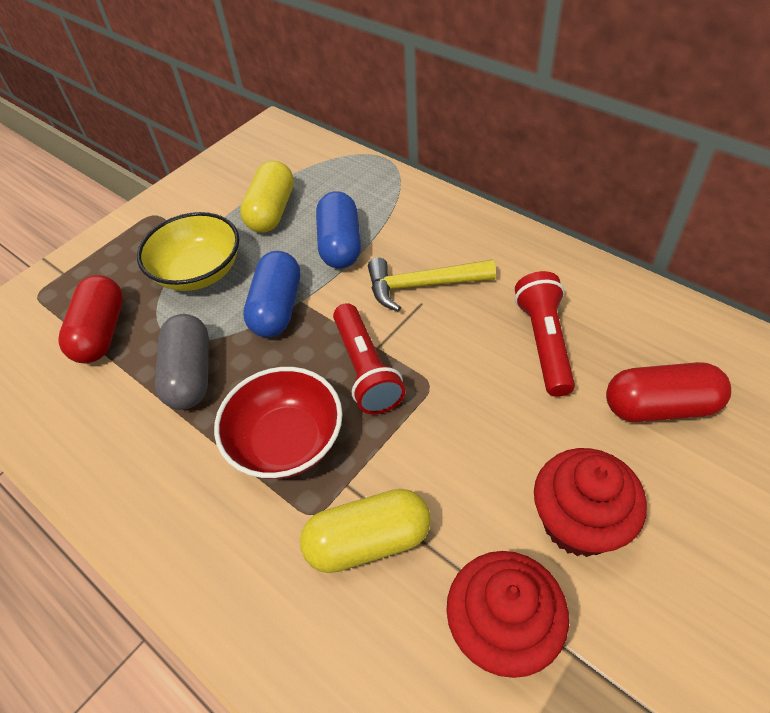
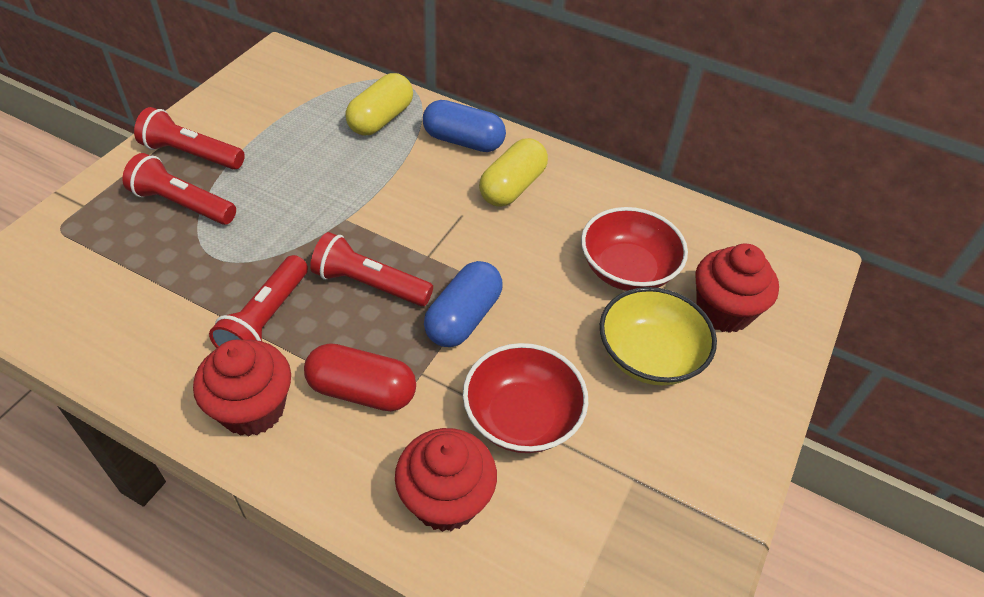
grey capsule: 1 -> 0
red bowl: 1 -> 2
red capsule: 2 -> 1
red cupcake: 2 -> 3
red flashlight: 2 -> 4
yellow hammer: 1 -> 0

